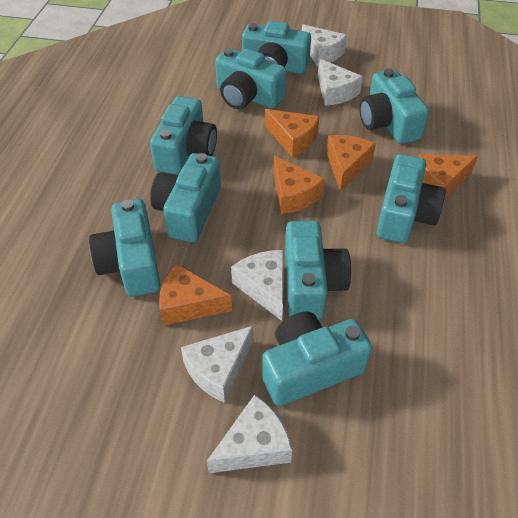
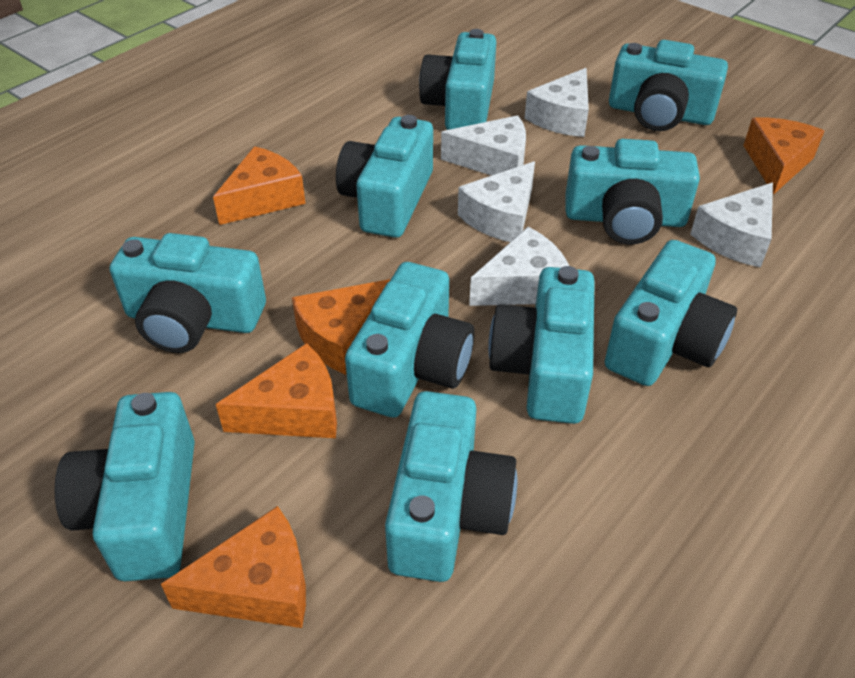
turquoise camera: 9 -> 10

